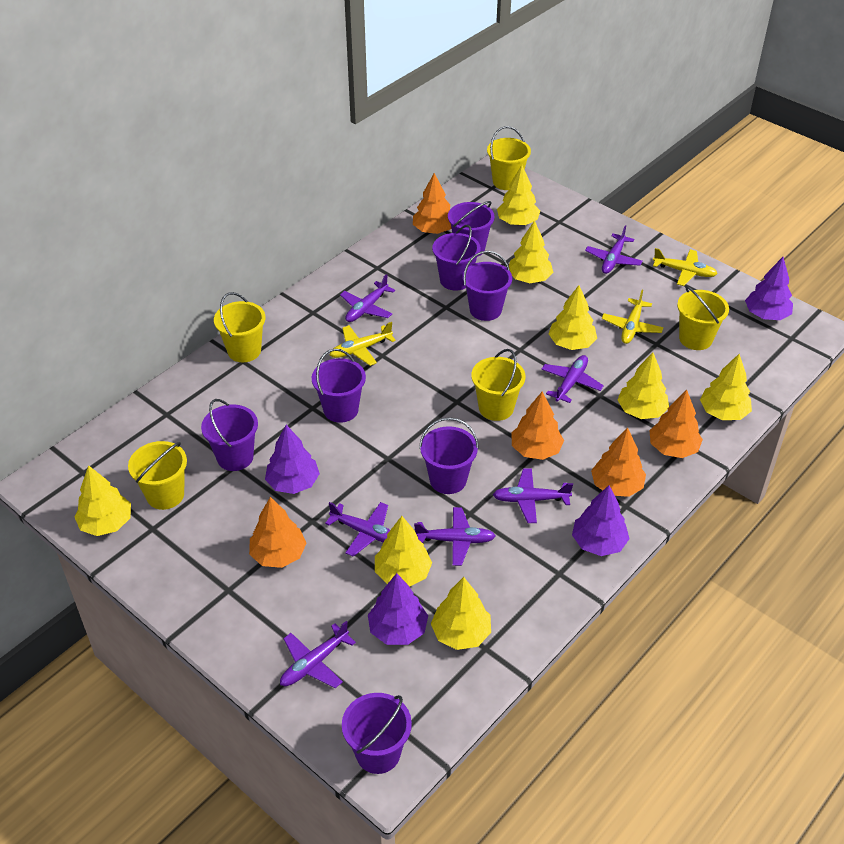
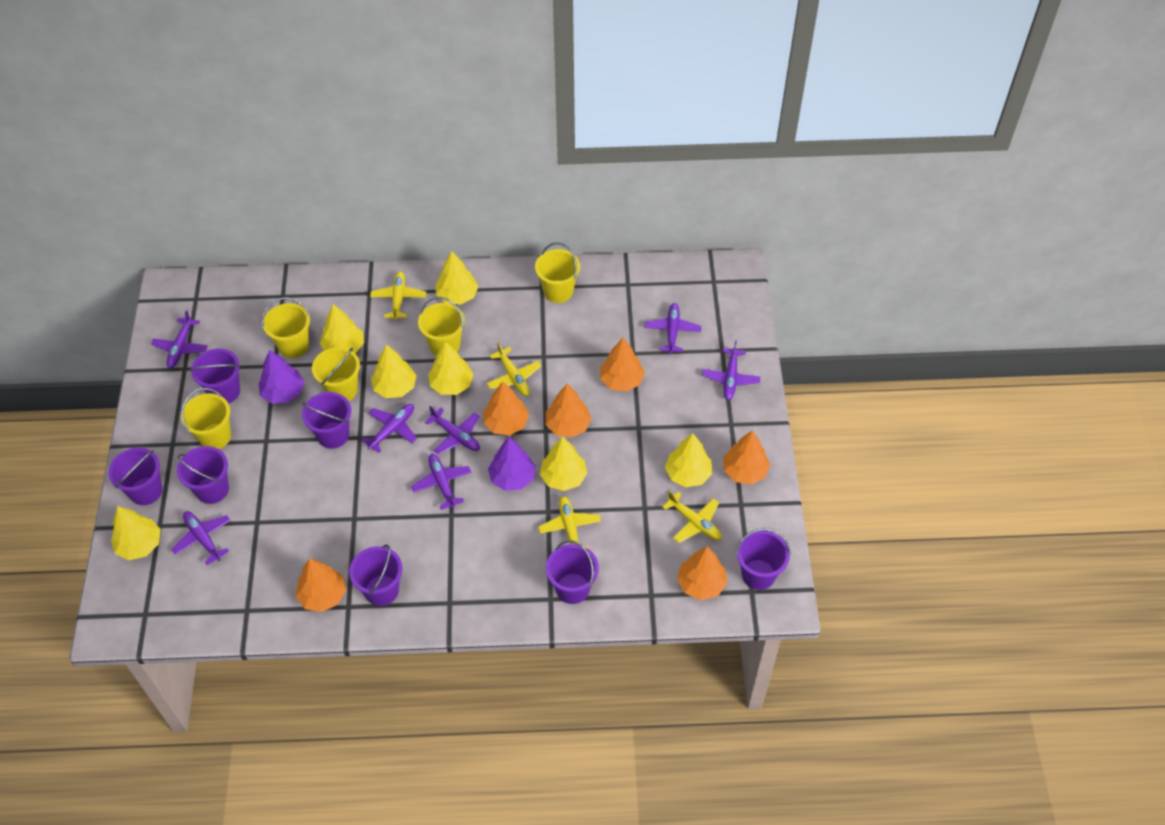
orange tree: 5 -> 6
purple tree: 4 -> 2
yellow plane: 3 -> 4
yellow tree: 8 -> 7

